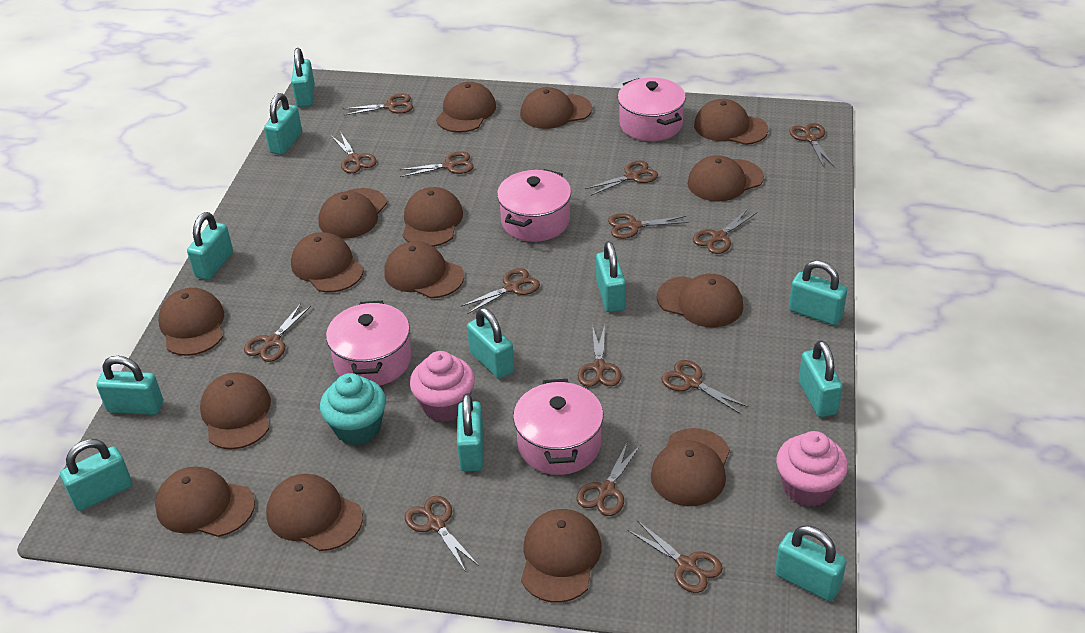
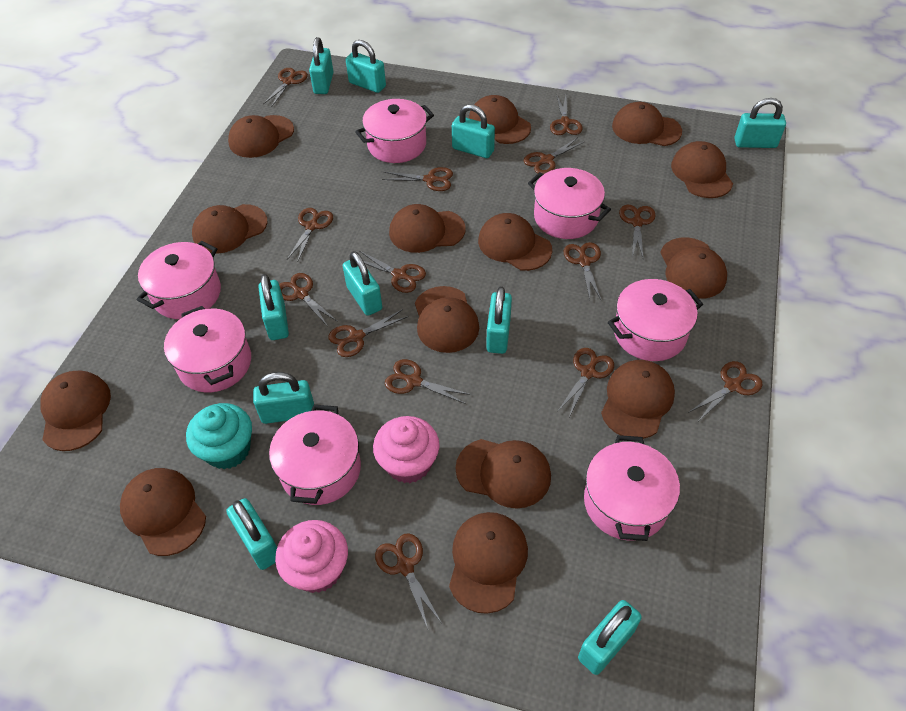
brown cap: 15 -> 14
pink pot: 4 -> 7
turquoise padlock: 11 -> 10

